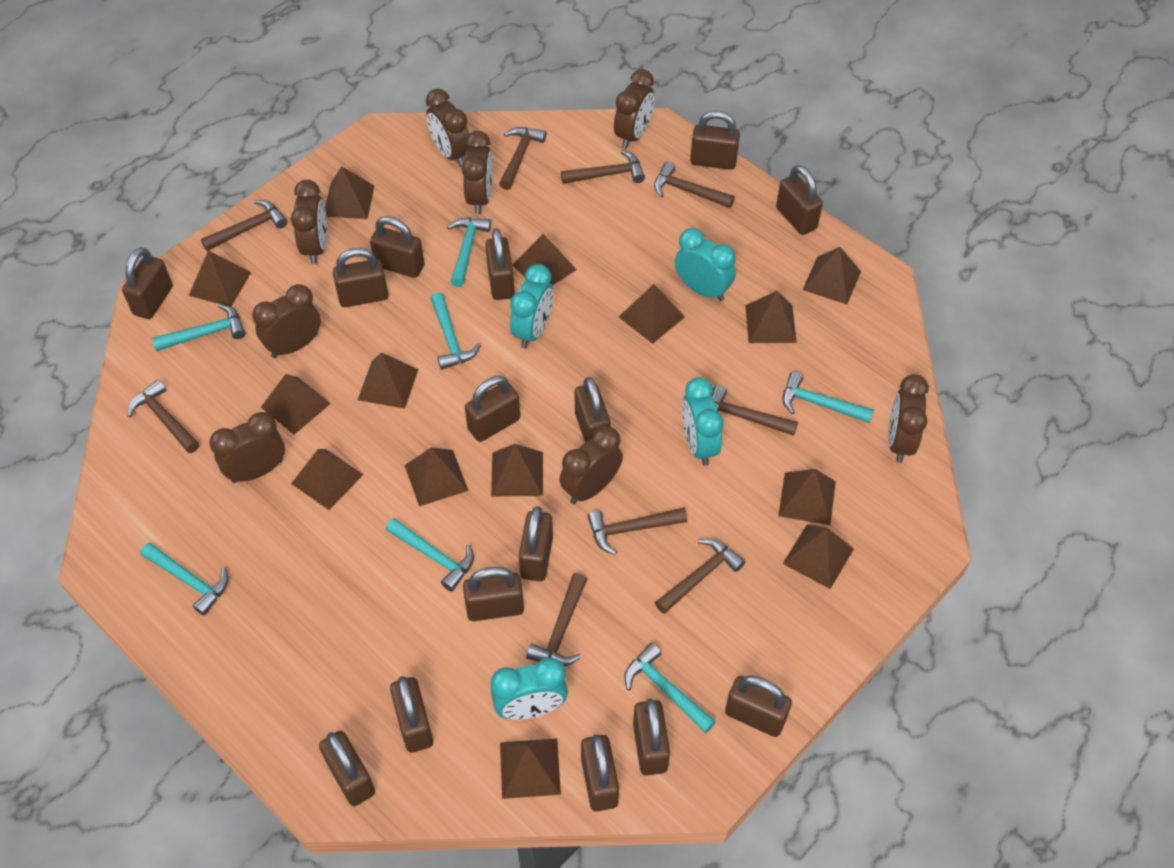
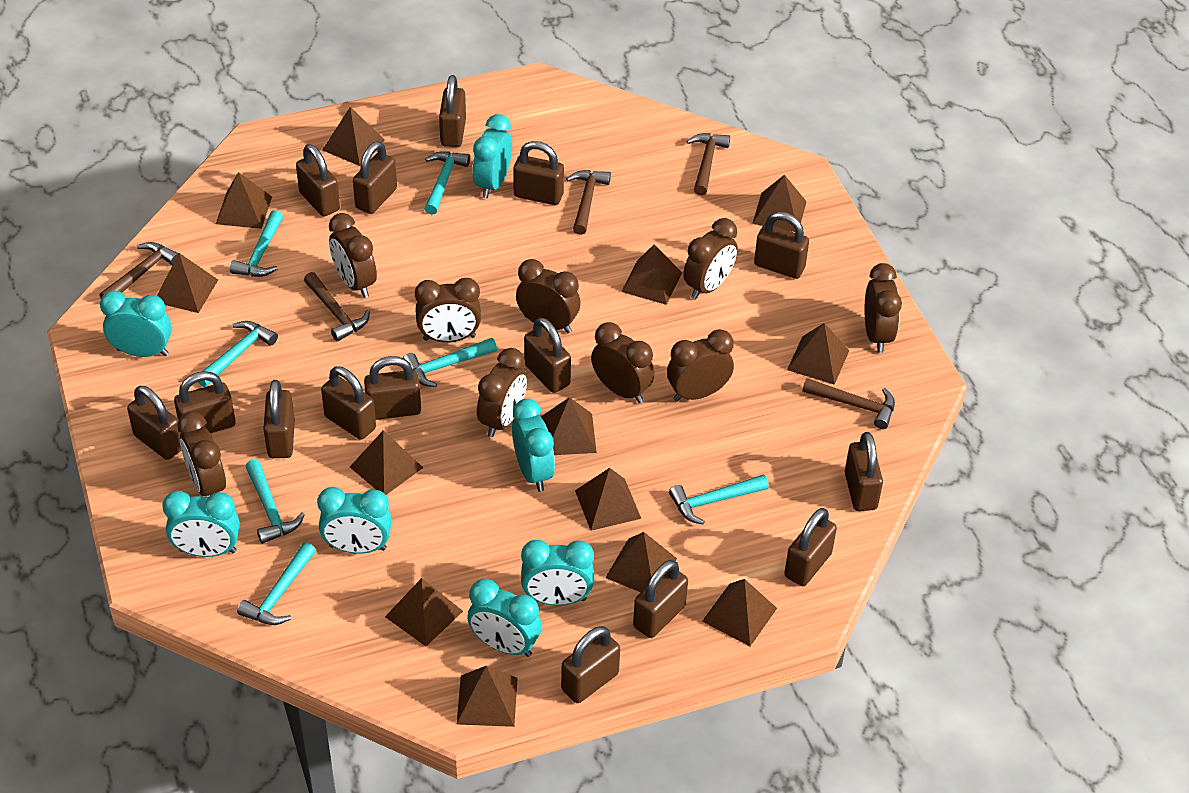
brown clock: 8 -> 9
brown hammer: 9 -> 5
brown pyramid: 14 -> 13
turquoise clock: 4 -> 7

